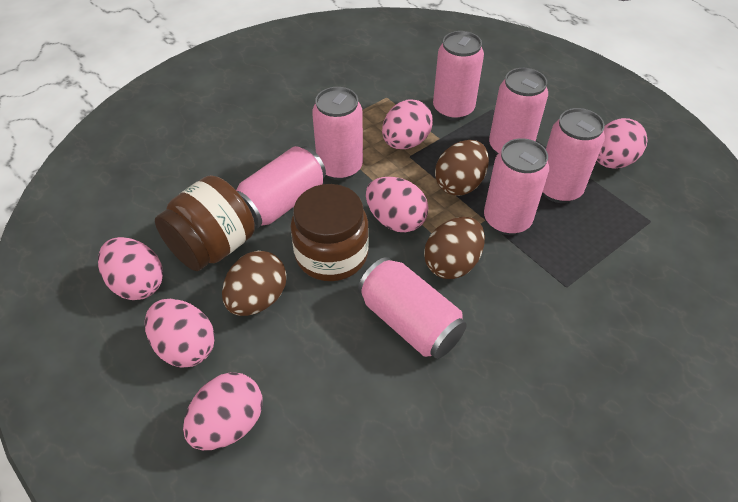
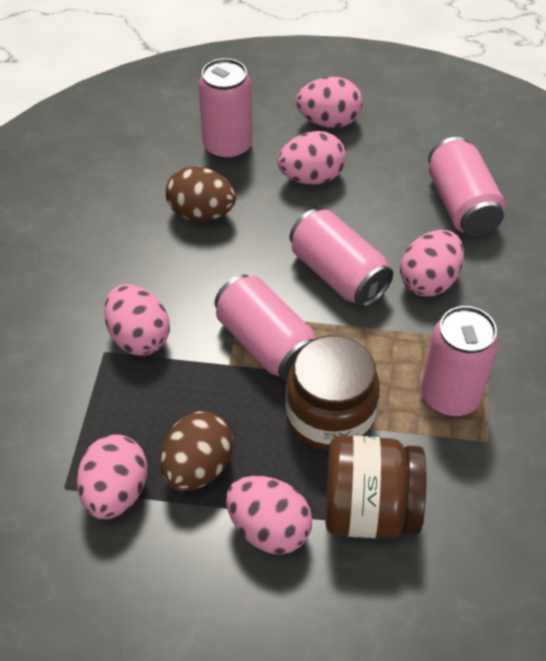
brown egg: 3 -> 2
pink can: 7 -> 5

